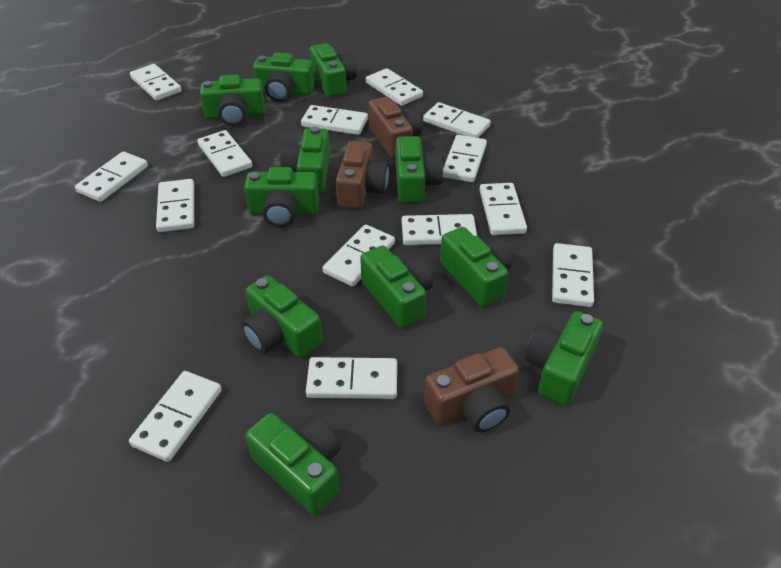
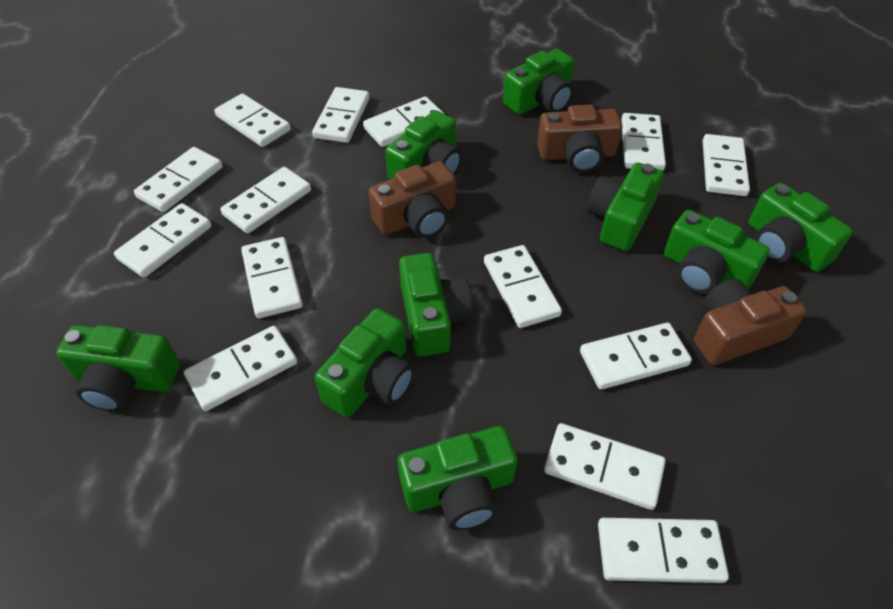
green camera: 11 -> 9

